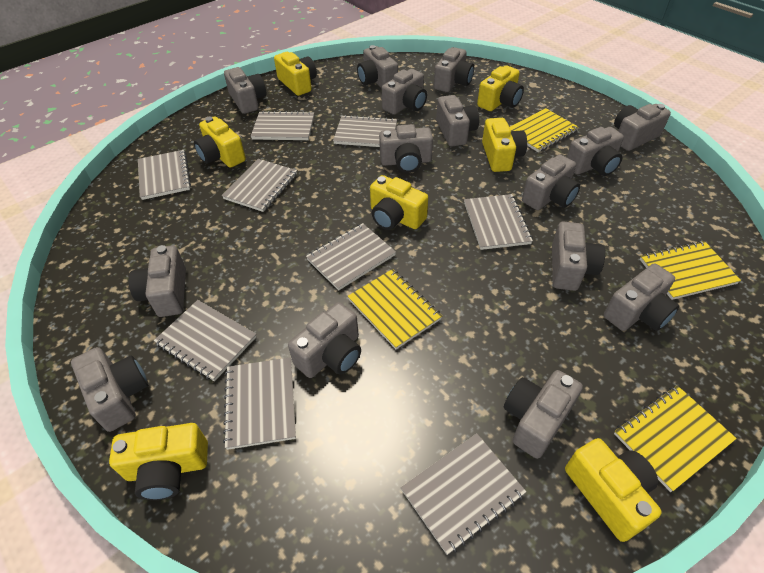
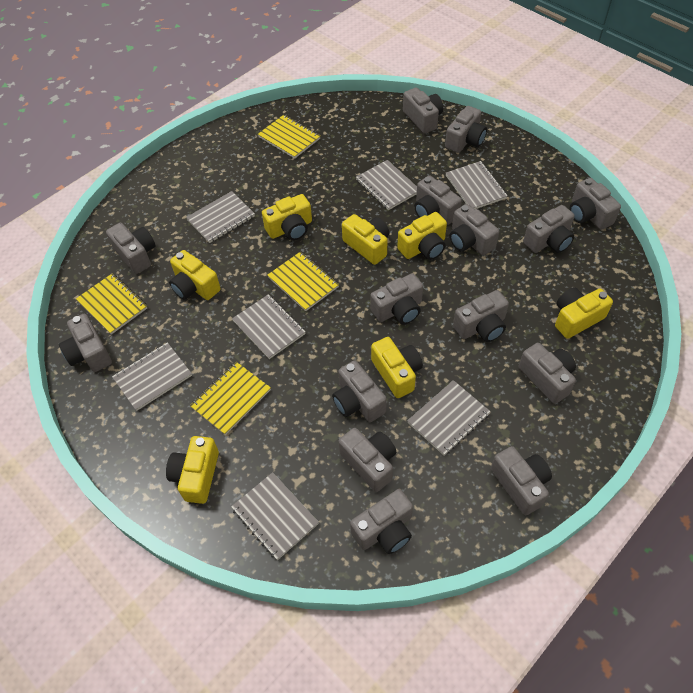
grey notebook: 9 -> 7

